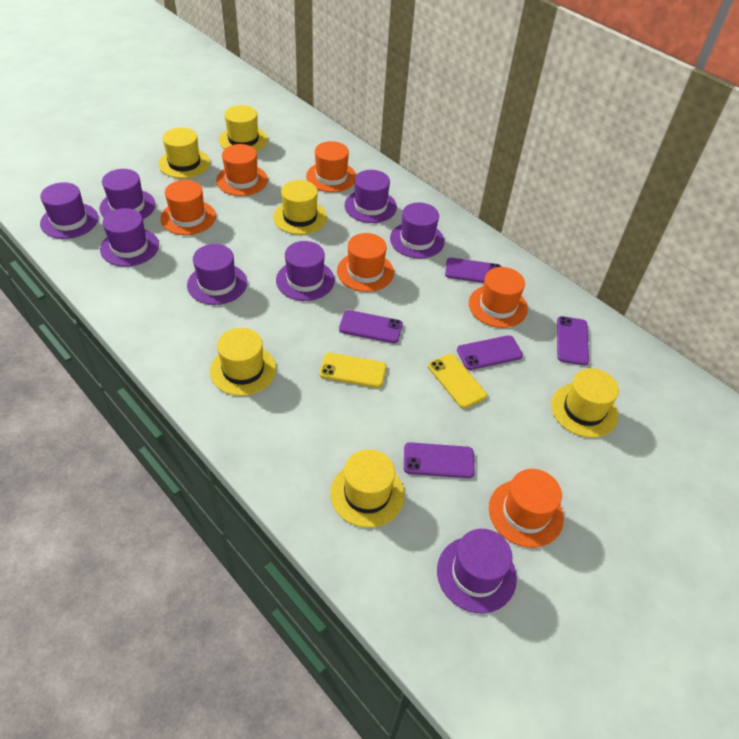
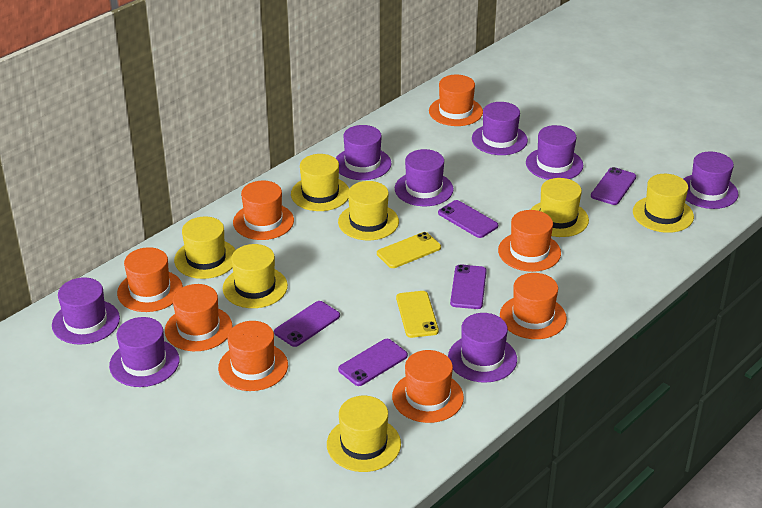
orange hat: 6 -> 8
yellow hat: 6 -> 7

